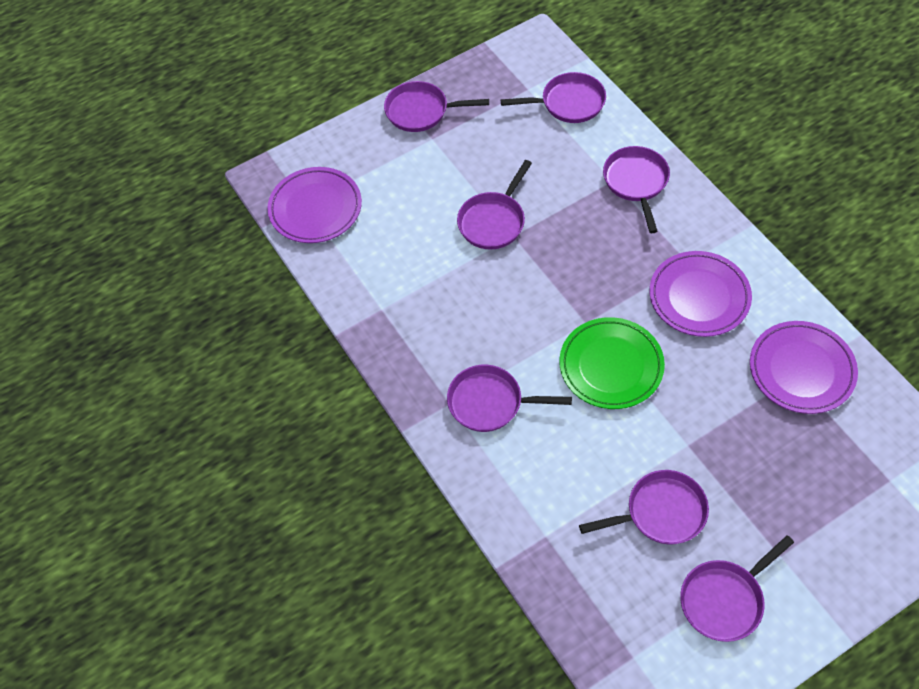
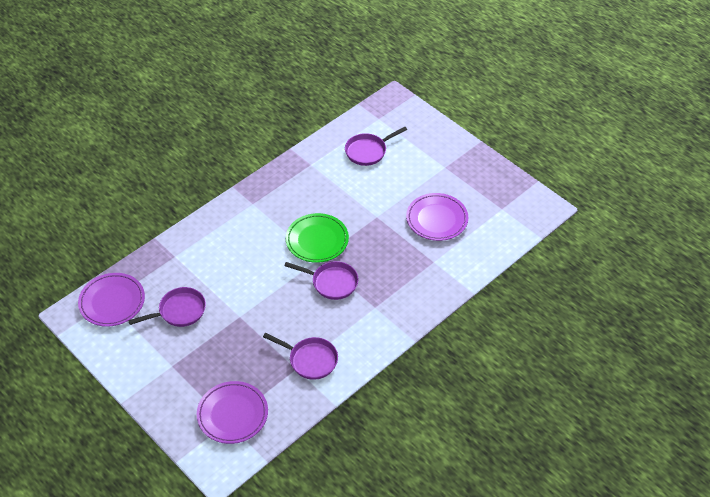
purple pan: 7 -> 4

